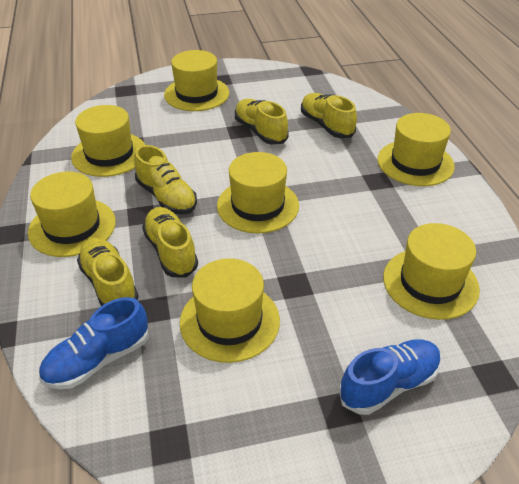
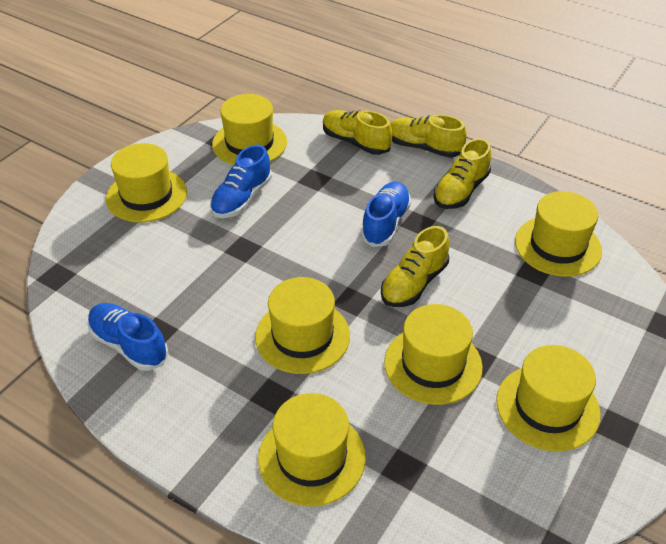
blue shoe: 2 -> 3
yellow shoe: 5 -> 4

